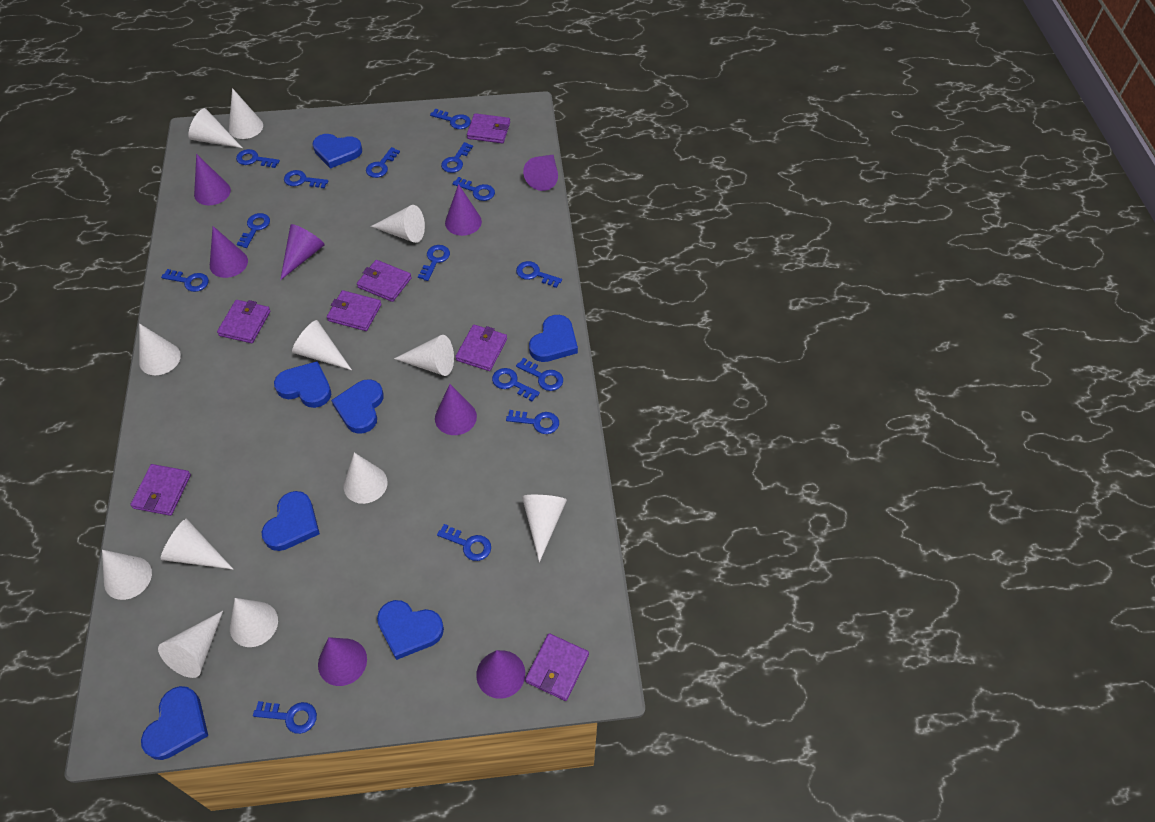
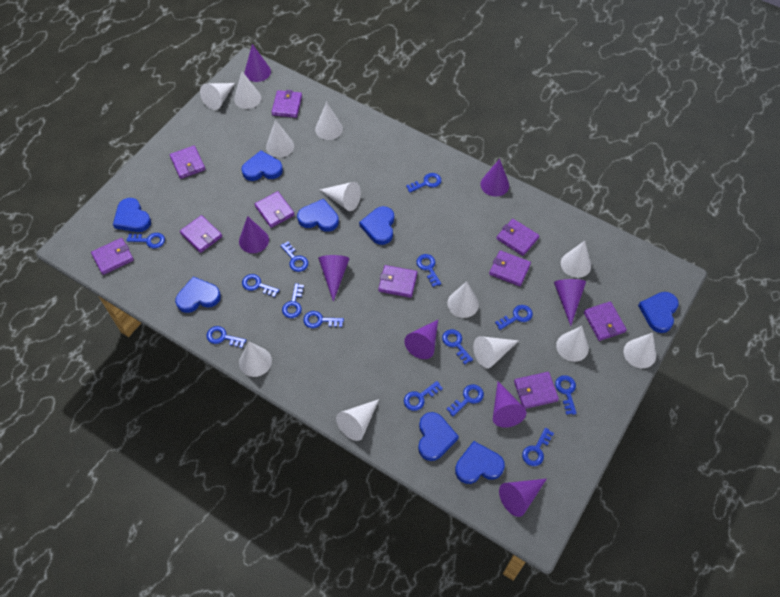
blue heart: 7 -> 8
blue key: 15 -> 14
purple wallet: 7 -> 10

